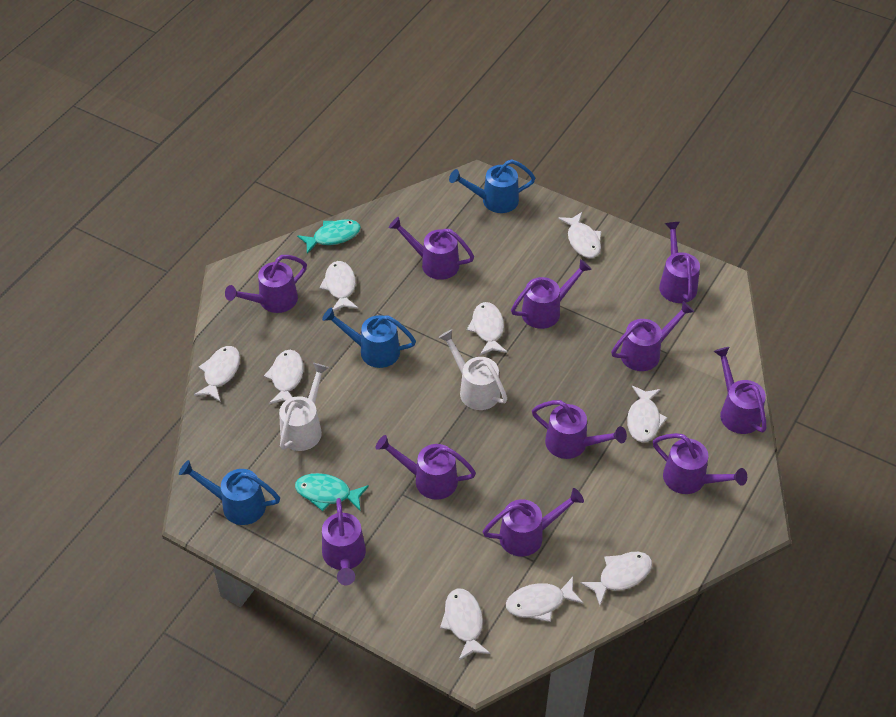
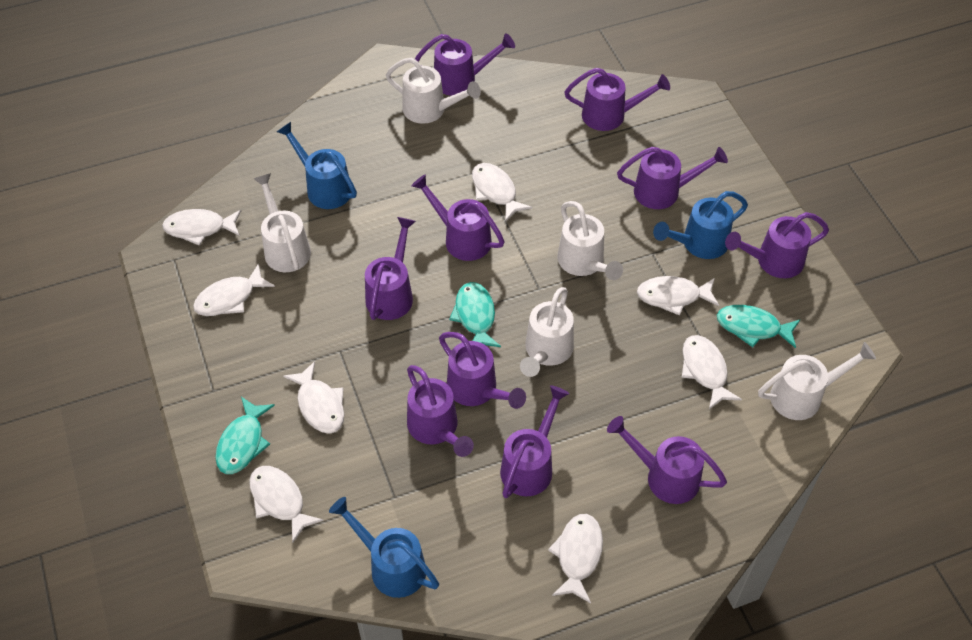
purple watering can: 11 -> 10
turquoise fish: 2 -> 3
white fish: 9 -> 8
white watering can: 2 -> 5

